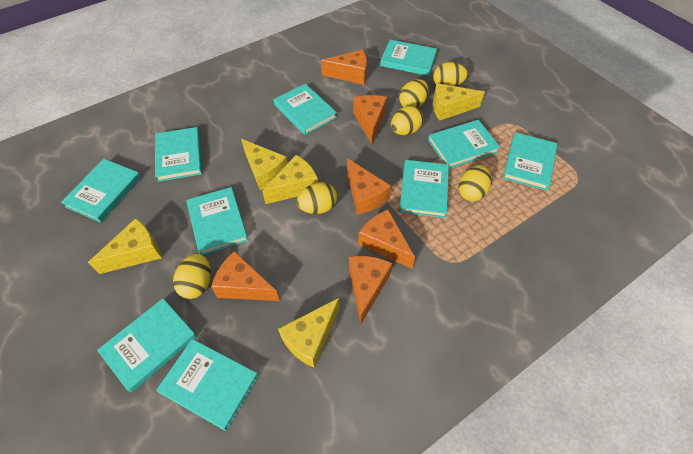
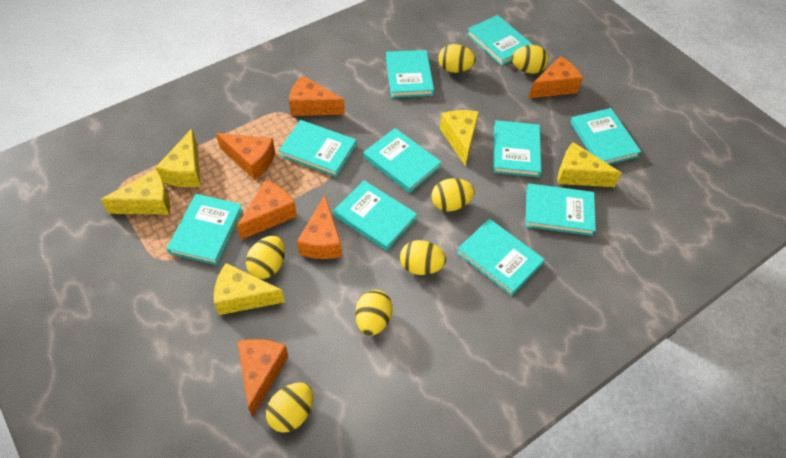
yellow egg: 6 -> 7

